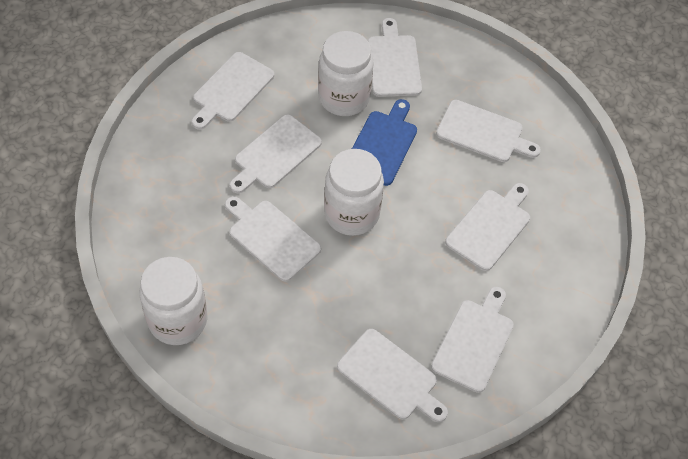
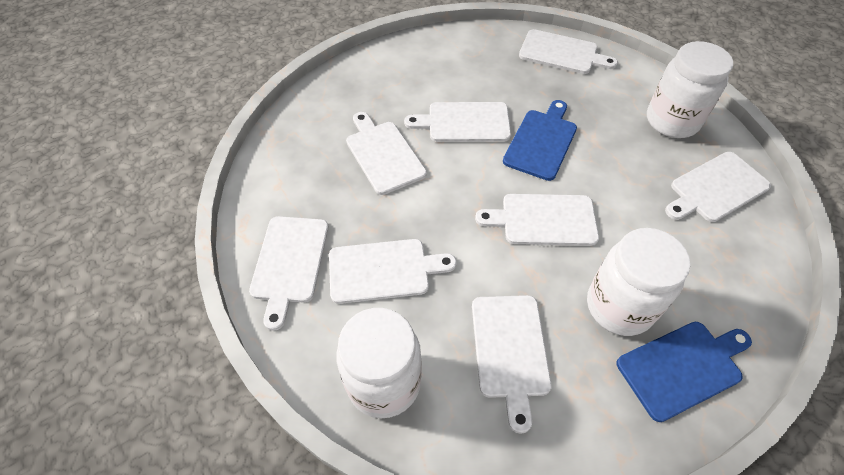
blue cutting board: 1 -> 2

